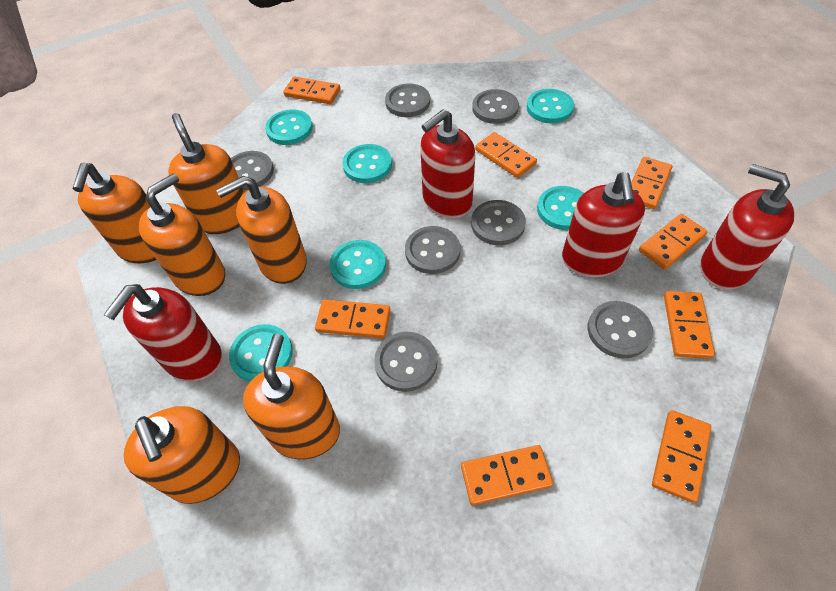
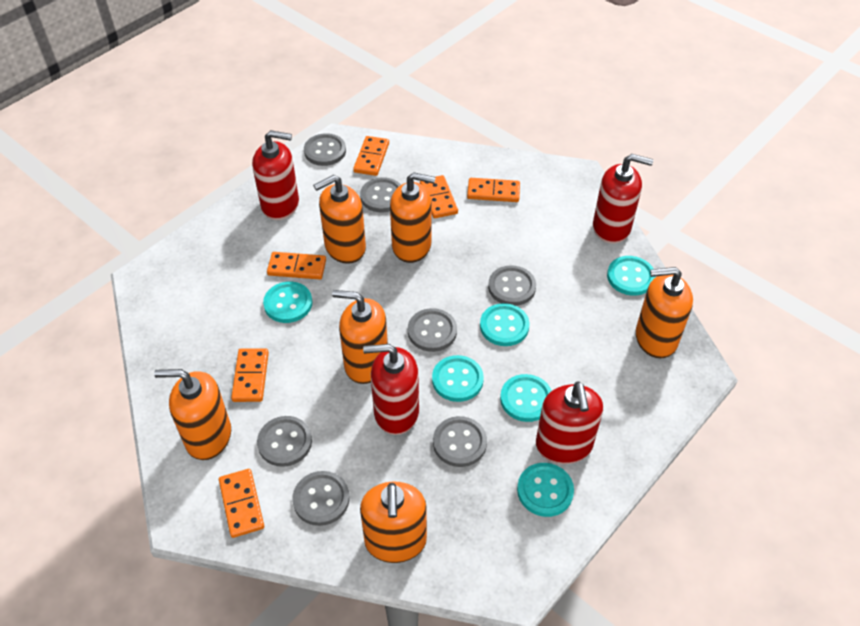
orange domino: 8 -> 6

